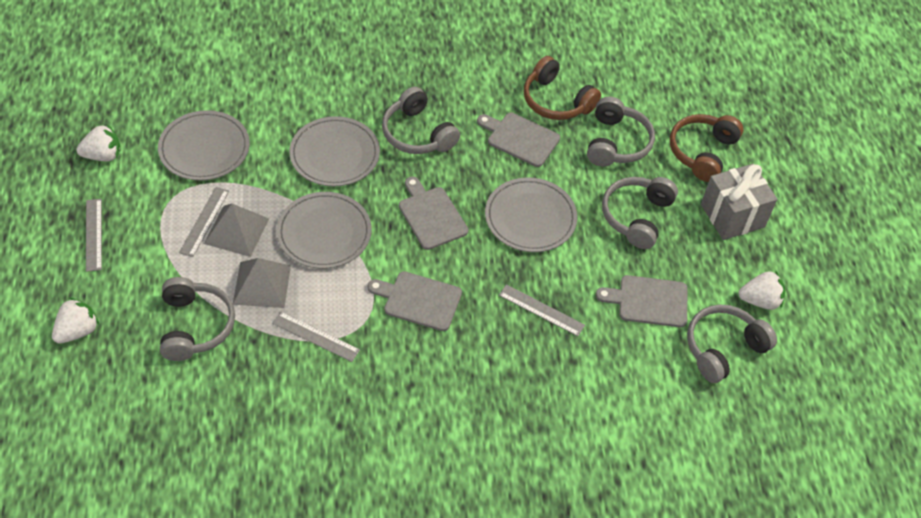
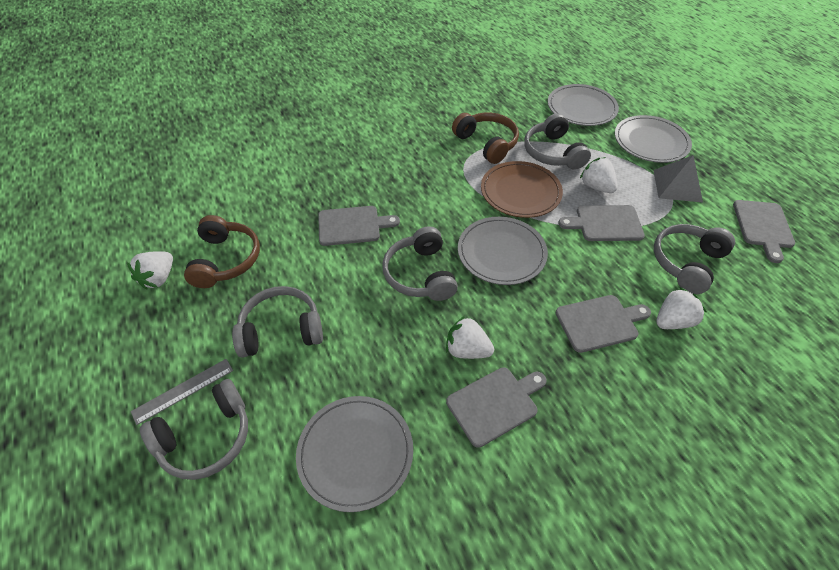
brown plate: 0 -> 1
grey cutting board: 4 -> 5
grey gift: 1 -> 0
grey pyramid: 2 -> 1
grey ruler: 4 -> 1
white strawberry: 3 -> 4

